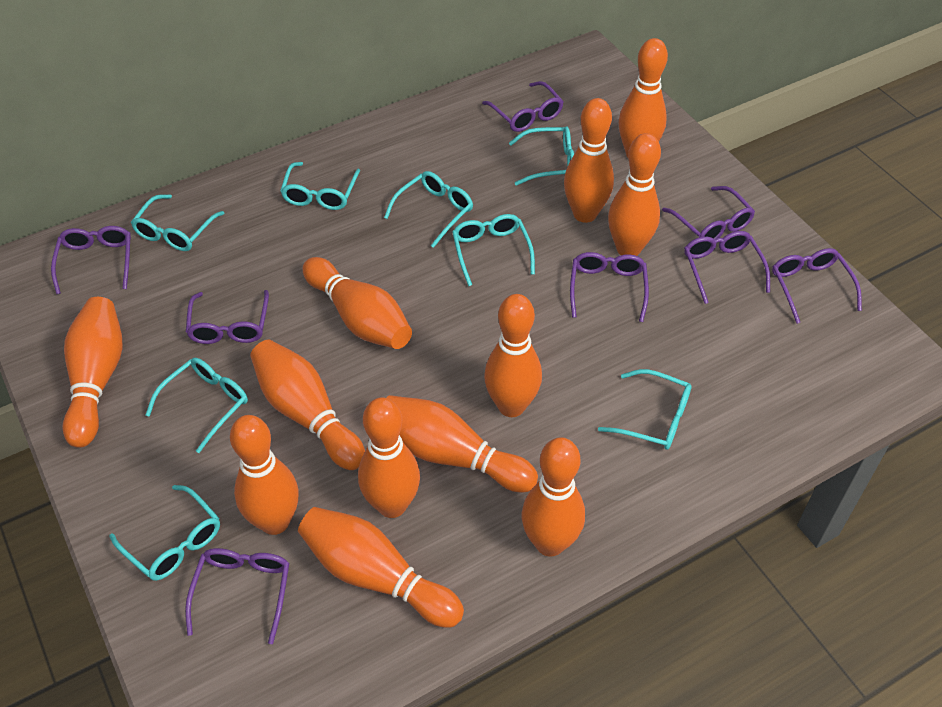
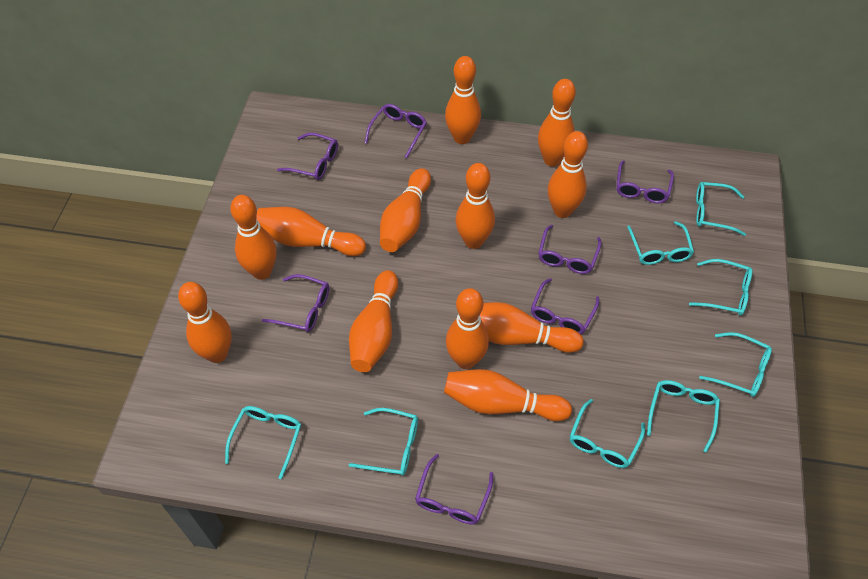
purple glasses: 8 -> 7

